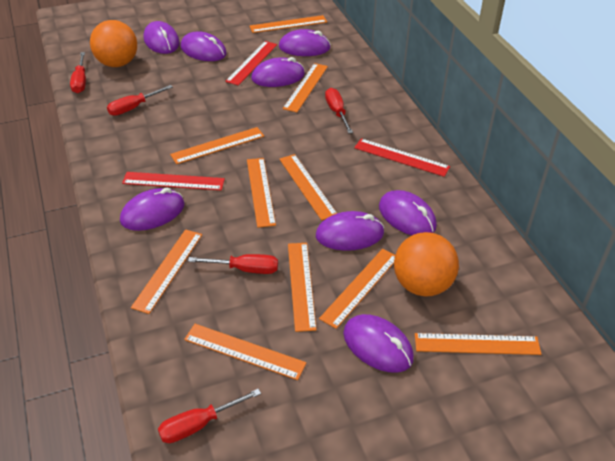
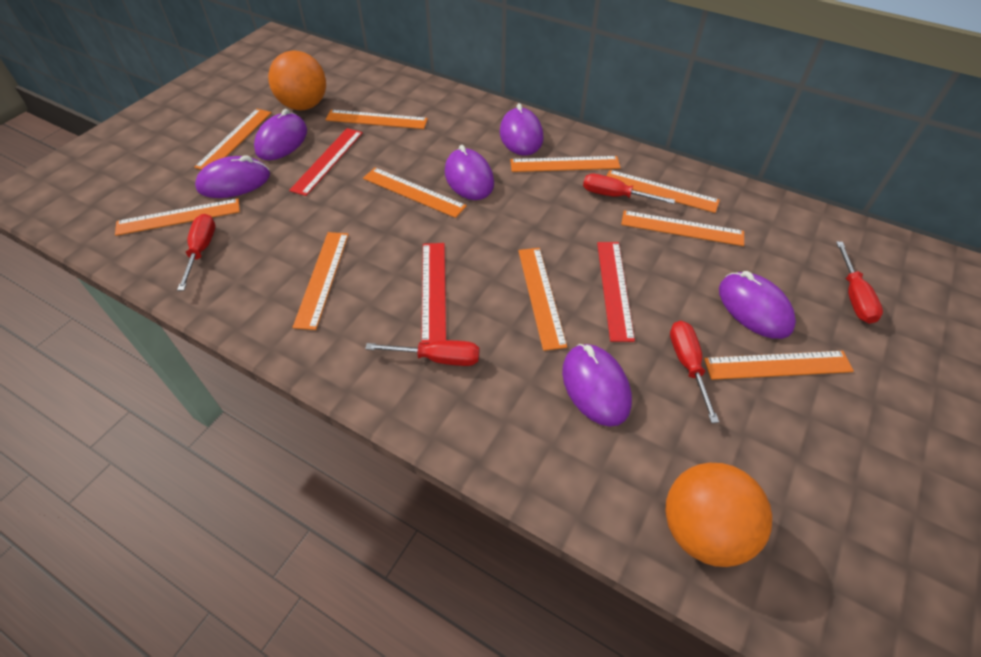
purple mouse: 8 -> 6

